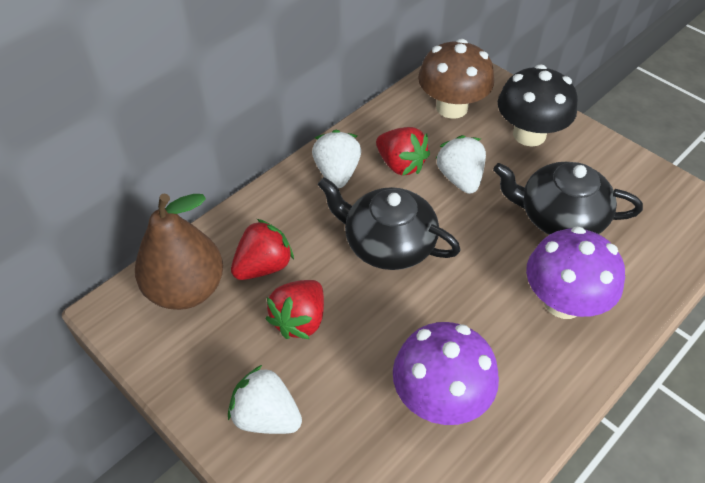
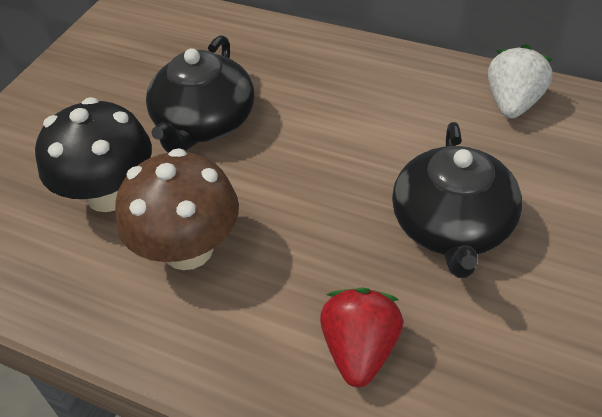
brown pear: 1 -> 0
purple mushroom: 2 -> 0
red strawberry: 3 -> 1
white strawberry: 3 -> 1

